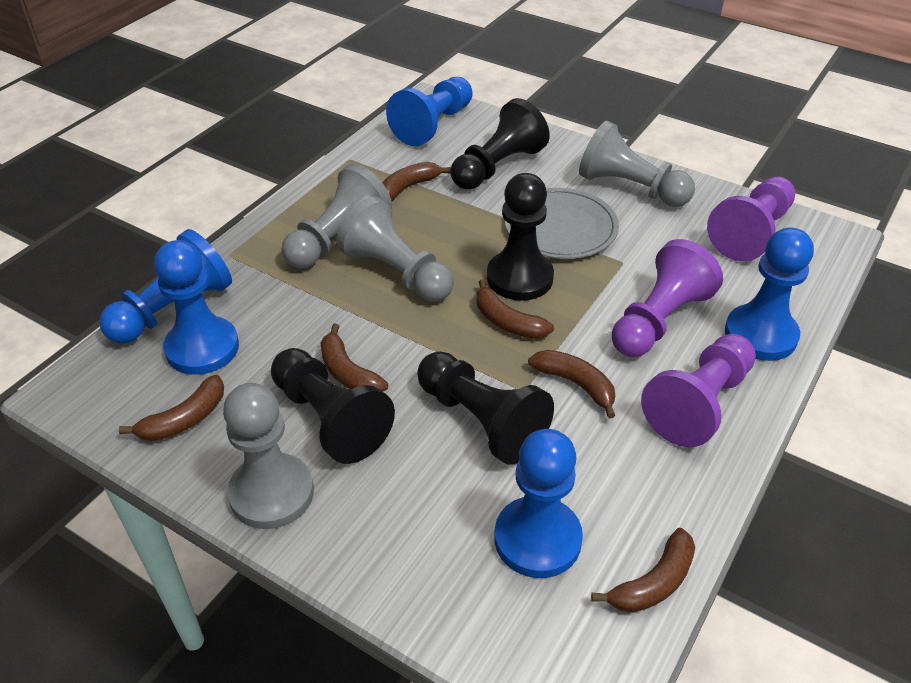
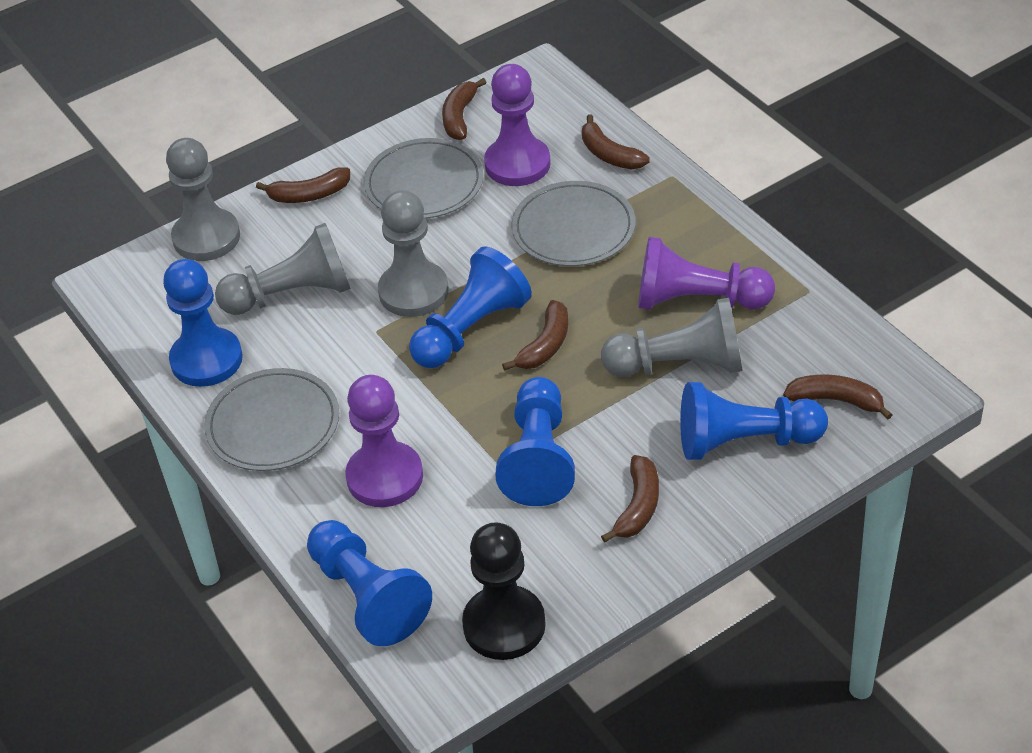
black pawn: 4 -> 1
grey plate: 1 -> 3

